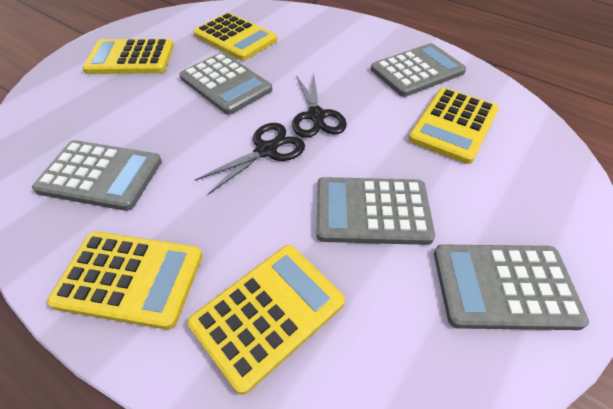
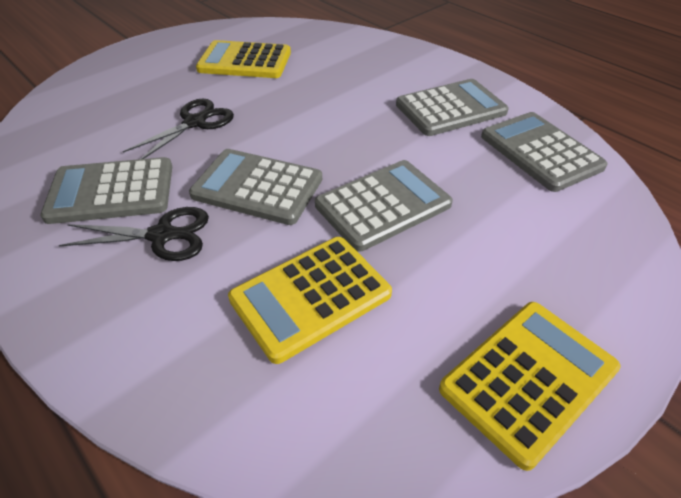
yellow calculator: 5 -> 3

